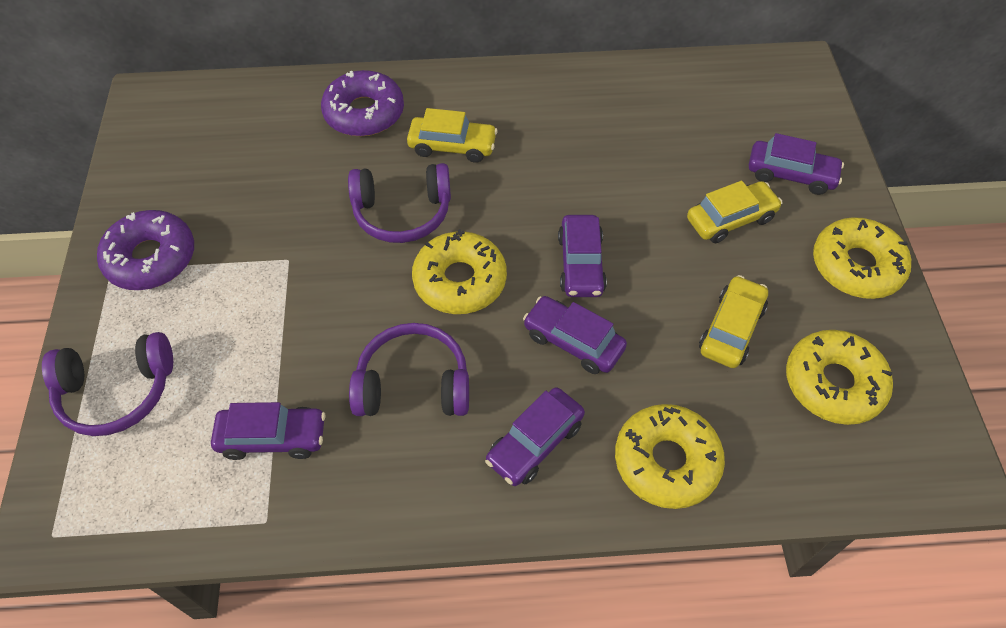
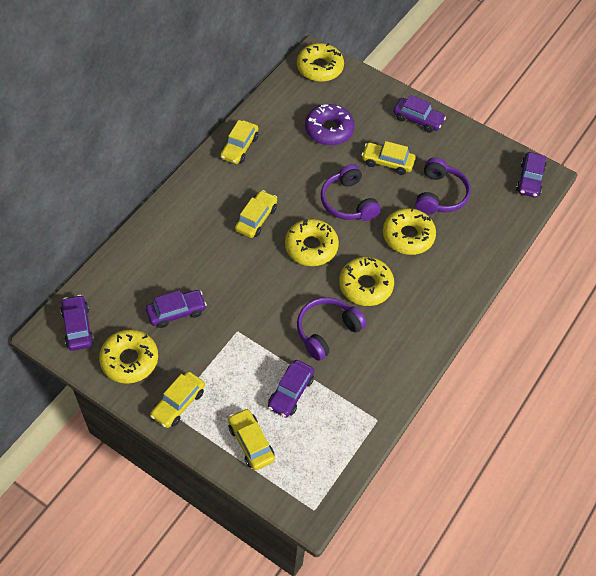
purple donut: 2 -> 1
yellow car: 3 -> 5
yellow donut: 4 -> 5

